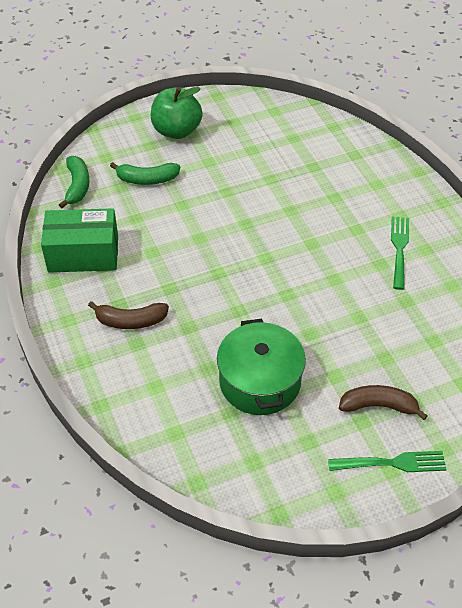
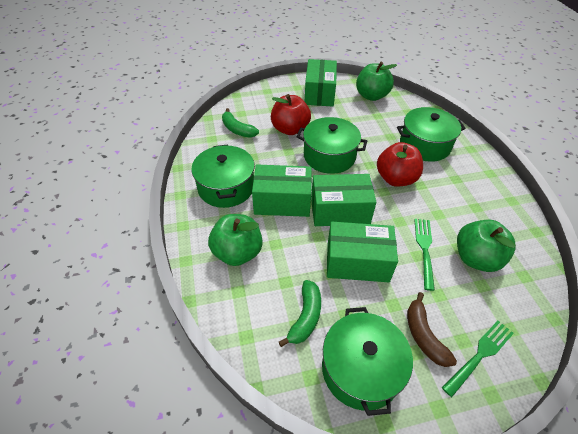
brown banana: 2 -> 1
green apple: 1 -> 3
green box: 1 -> 4
green pot: 1 -> 4
red apple: 0 -> 2

